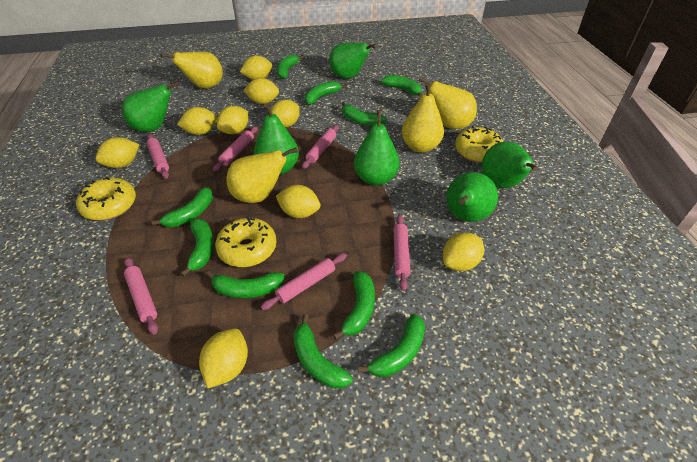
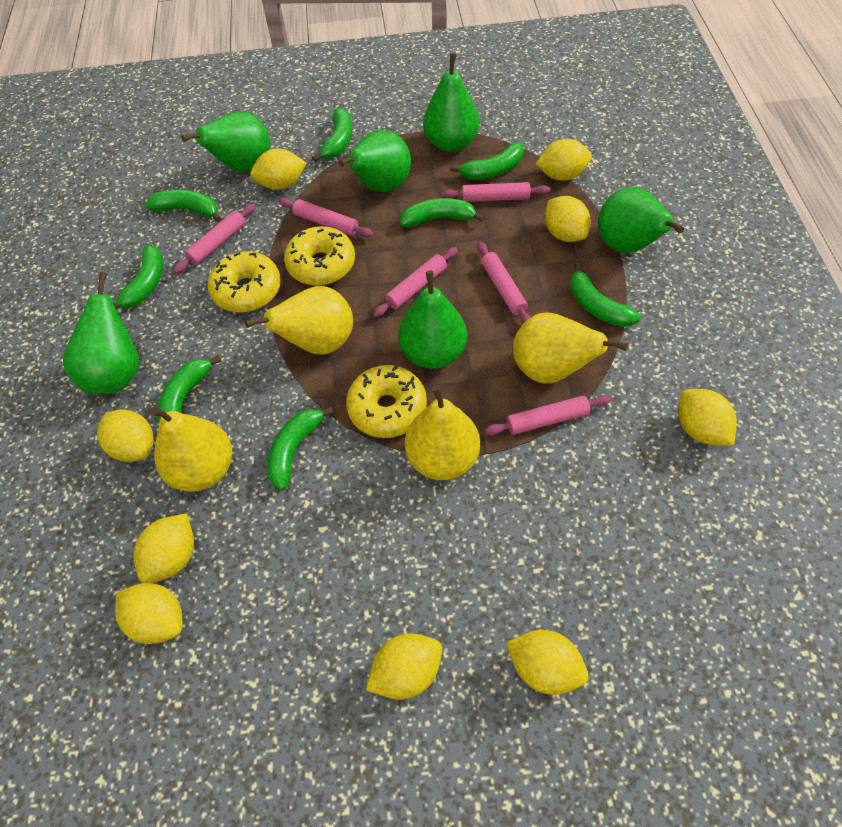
green banana: 10 -> 8

